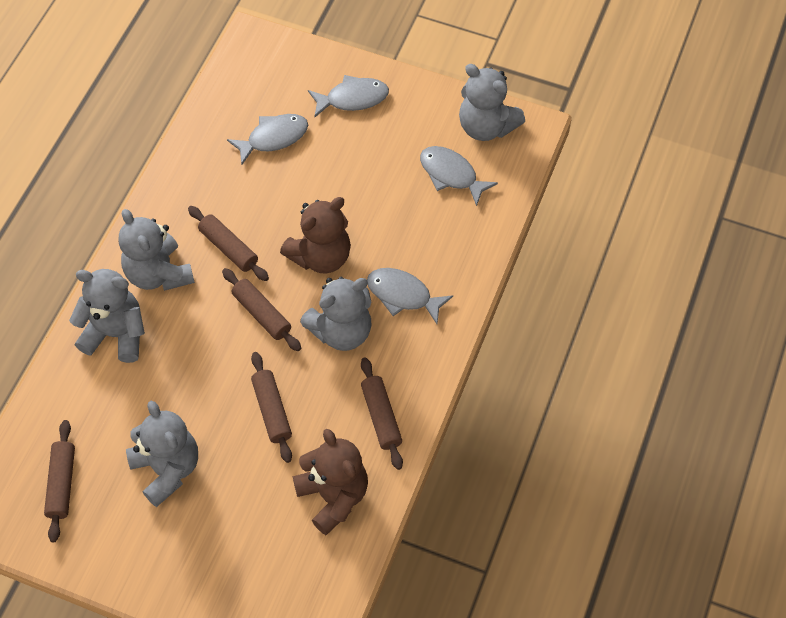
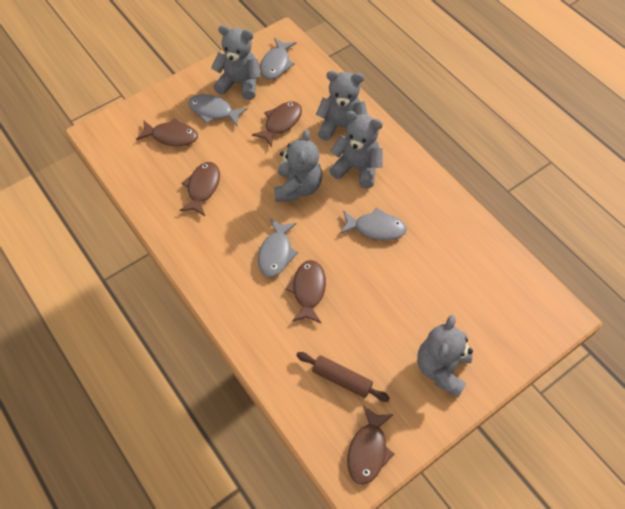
brown fish: 0 -> 5
brown rolling pin: 5 -> 1
brown teddy bear: 2 -> 0

